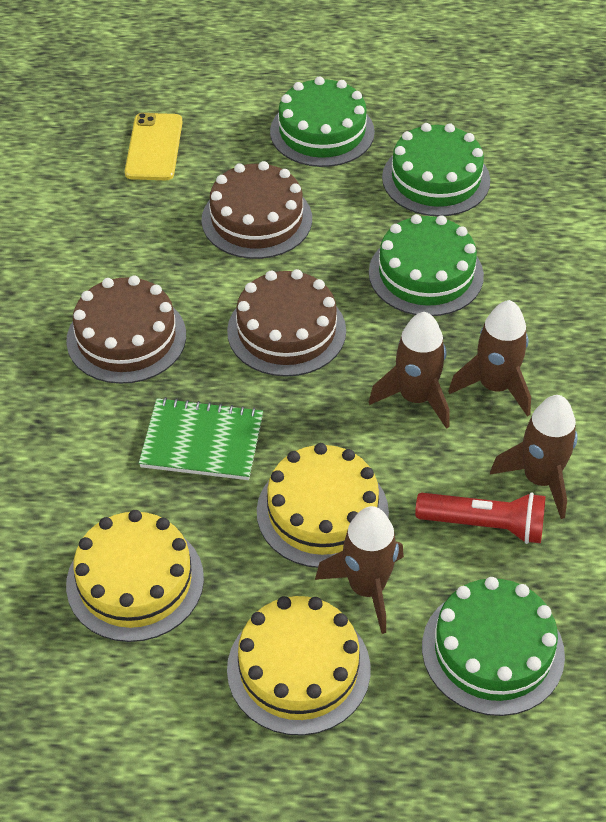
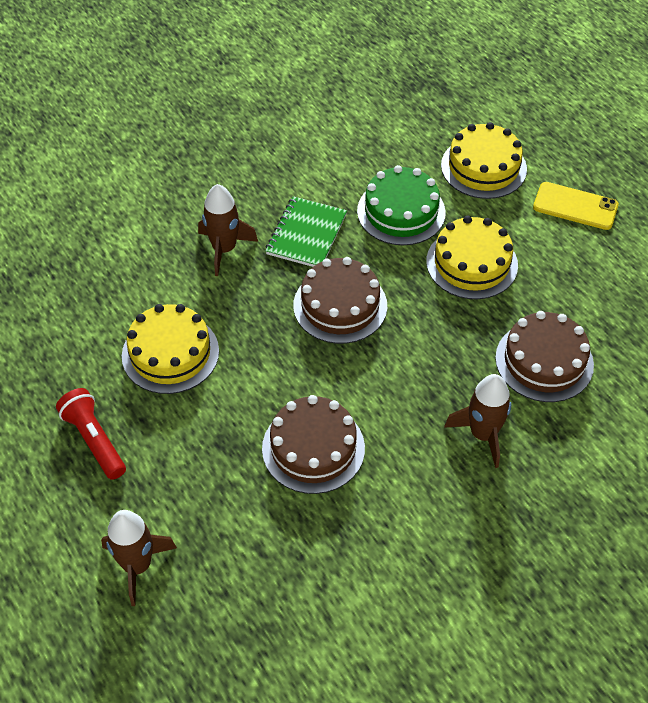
brown rocket: 4 -> 3
green cake: 4 -> 1

